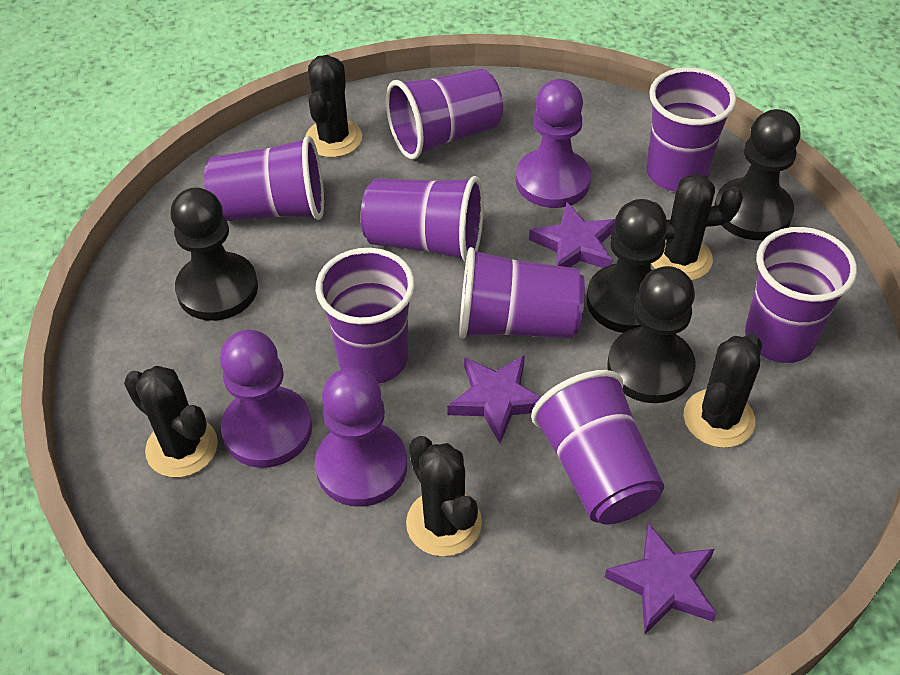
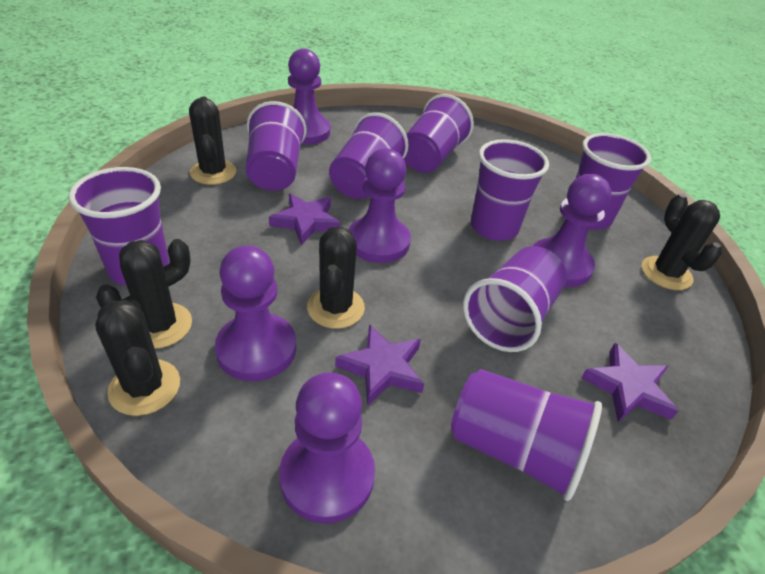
black pawn: 4 -> 0
purple pawn: 3 -> 5

